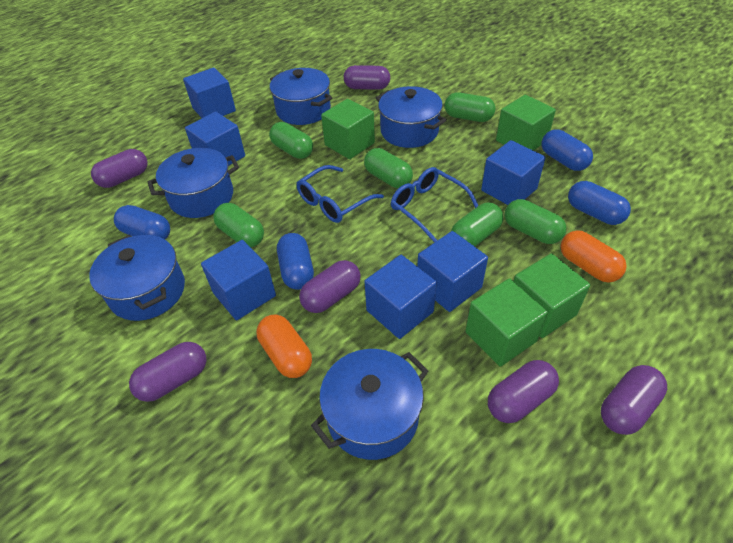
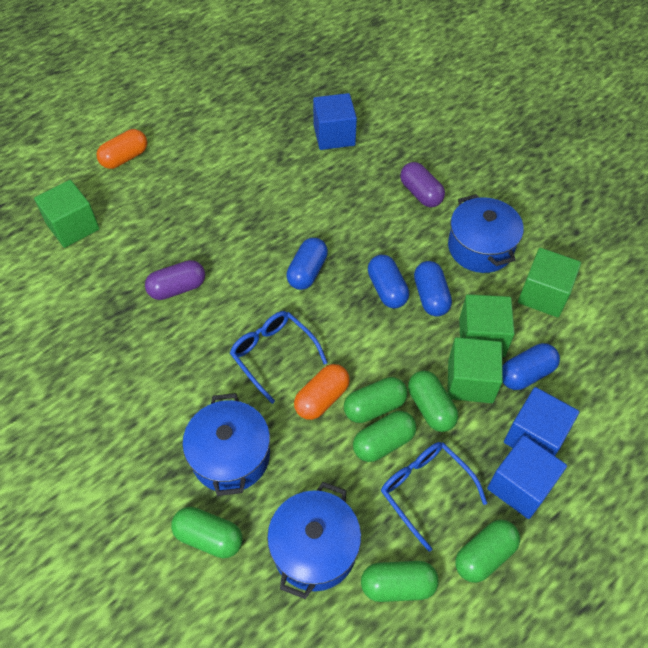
blue cube: 6 -> 3
blue pot: 5 -> 3
purple capsule: 6 -> 2

